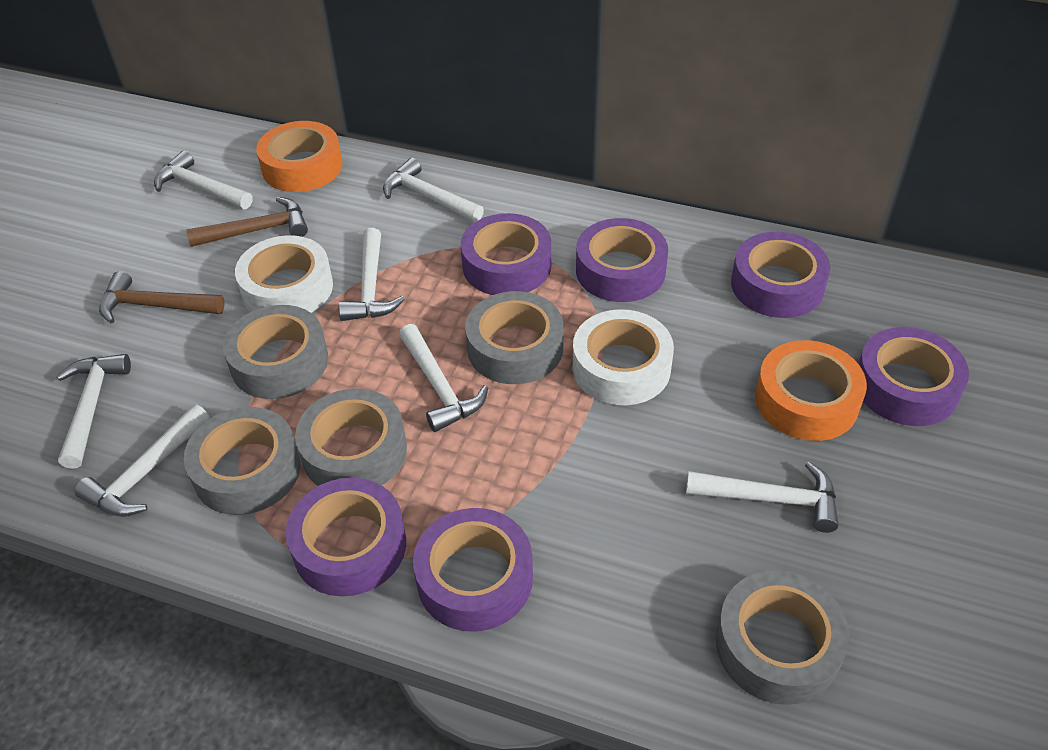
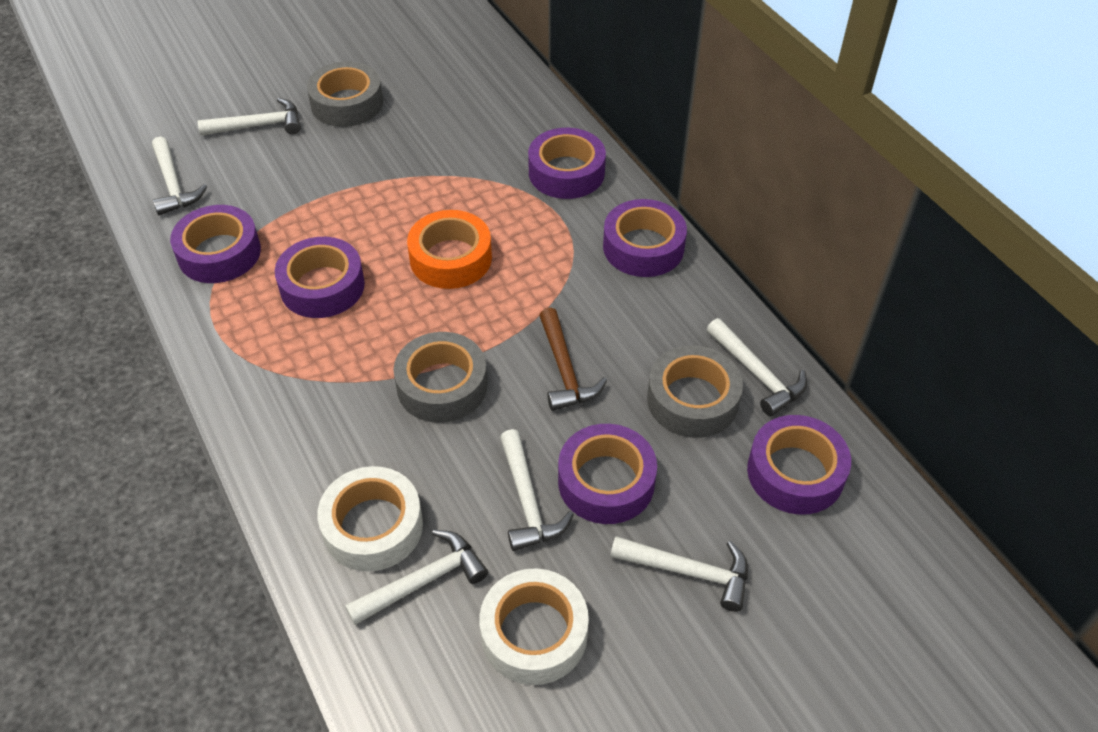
brown hammer: 2 -> 1
grey tape: 5 -> 3
orange tape: 2 -> 1
white hammer: 7 -> 6

